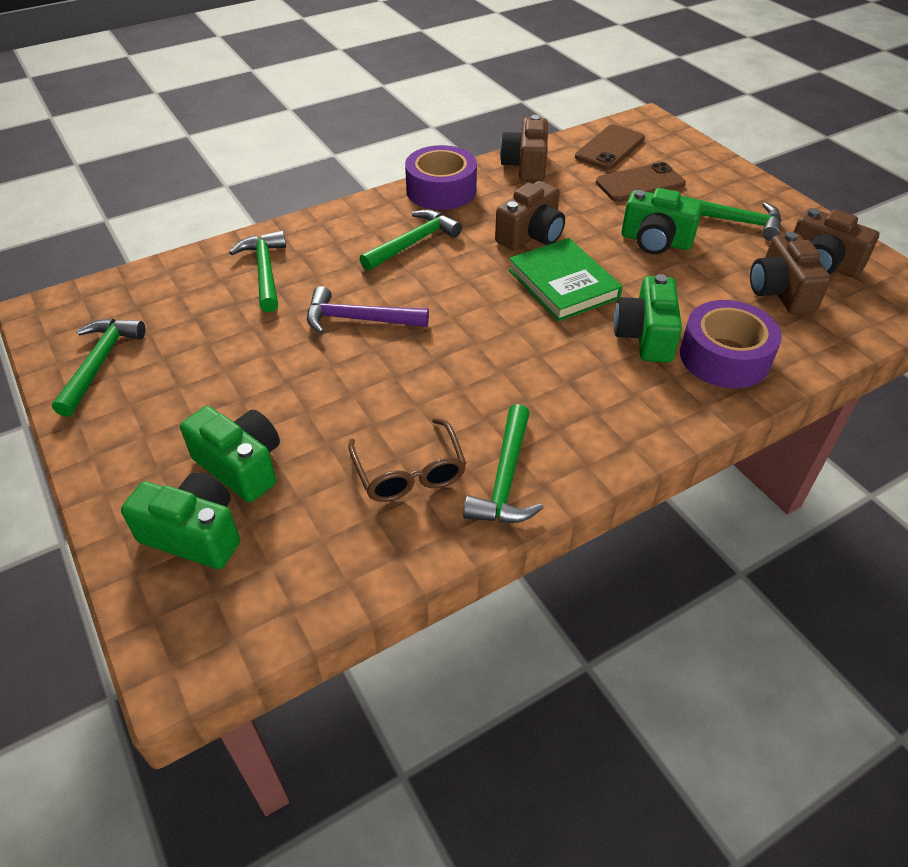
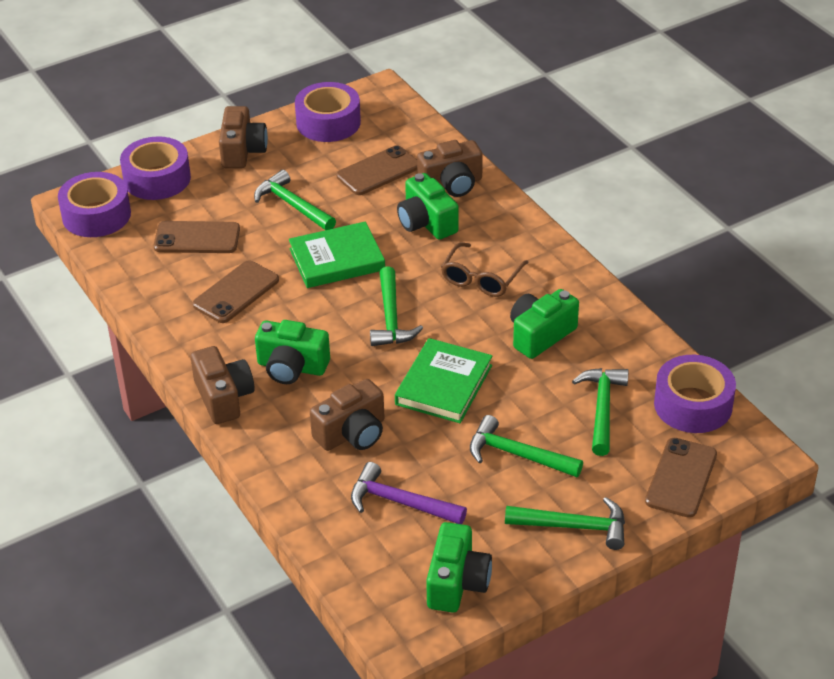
brown phone: 2 -> 4
green book: 1 -> 2
purple tape: 2 -> 4

